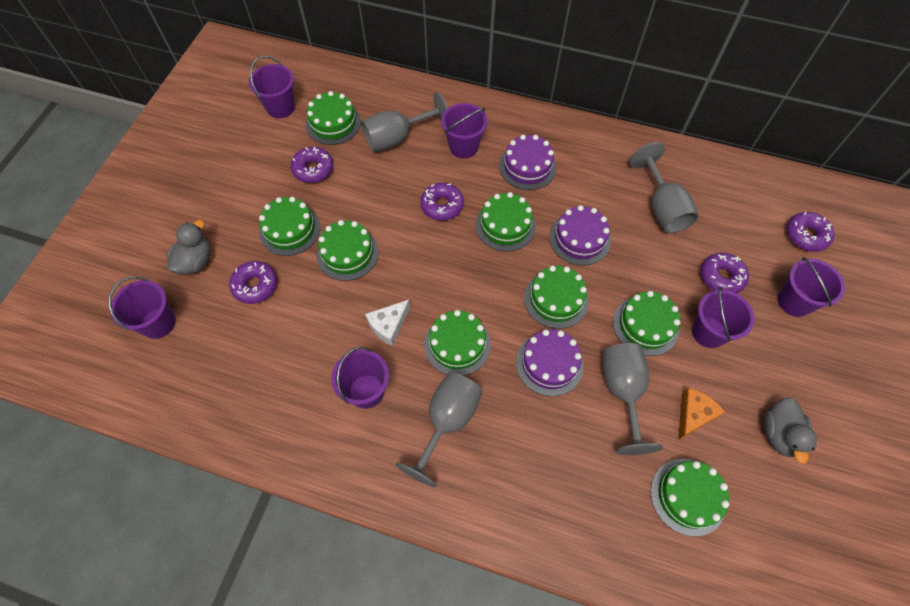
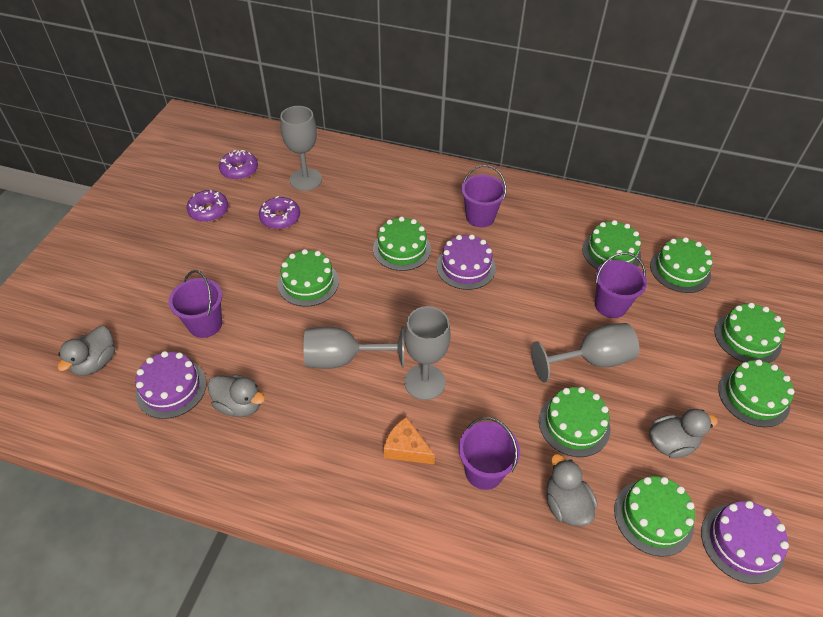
grey duck: 2 -> 4
purple bucket: 6 -> 4
purple donut: 5 -> 3
white cheese: 1 -> 0

